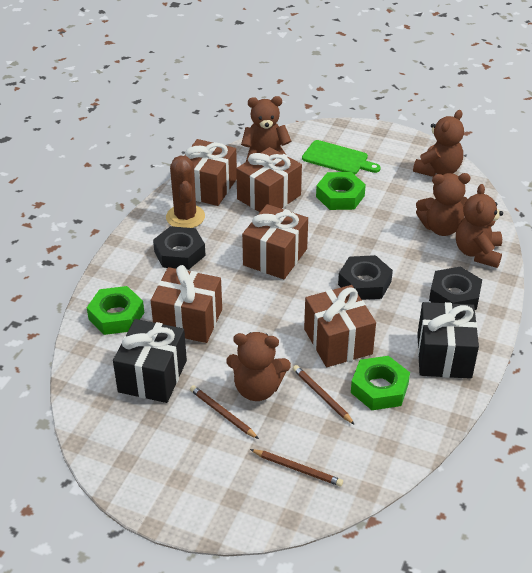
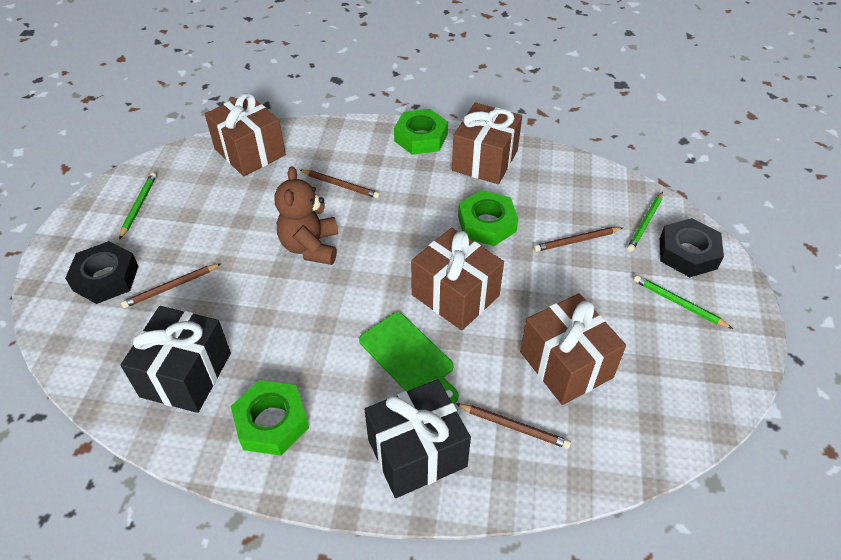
black nut: 3 -> 2
brown cactus: 1 -> 0
brown gift: 5 -> 4
brown pencil: 3 -> 4
brown teddy bear: 5 -> 1
green pencil: 0 -> 3

